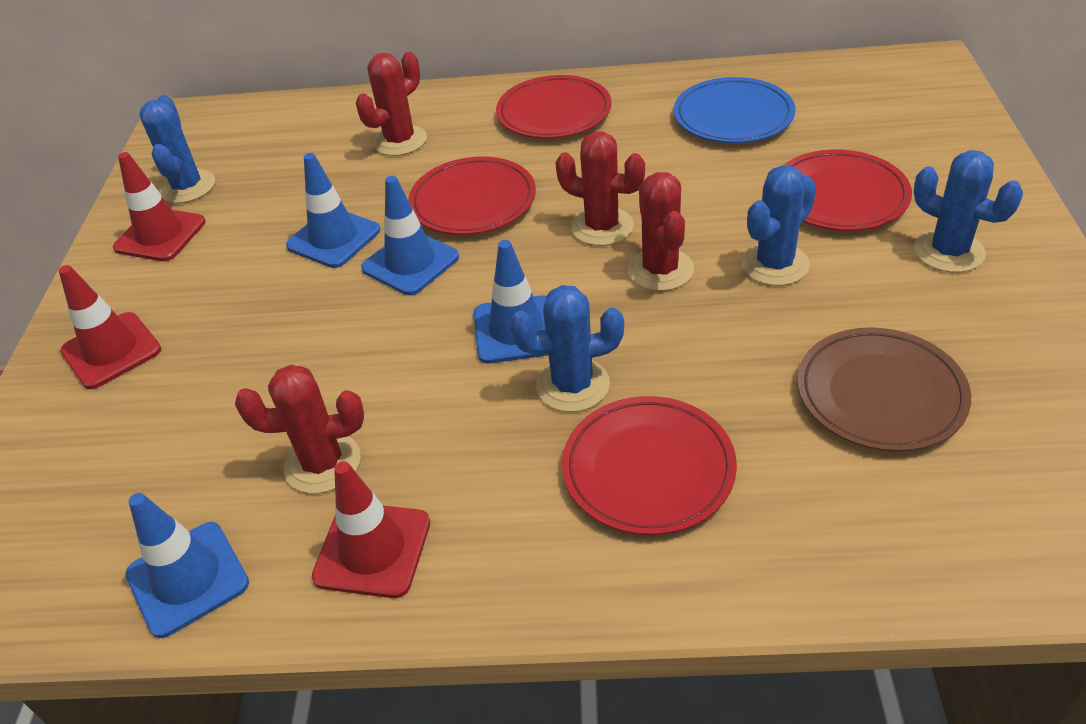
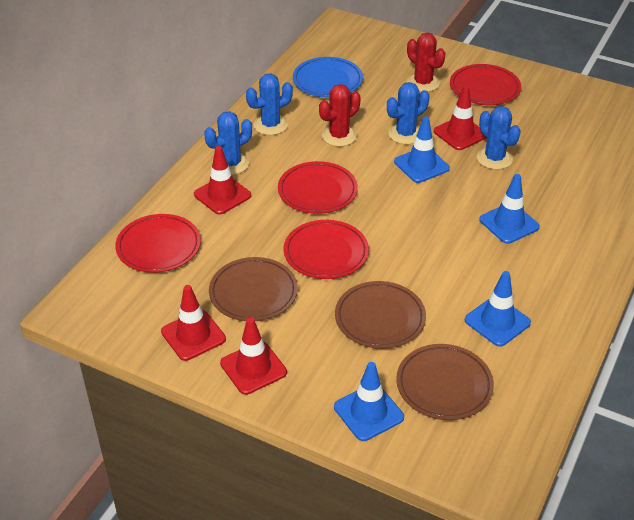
brown plate: 1 -> 3
red cactus: 4 -> 2
red traffic cone: 3 -> 4

